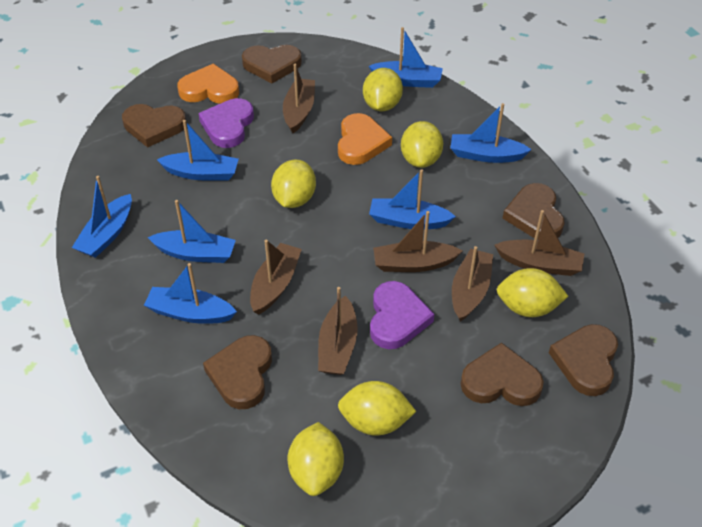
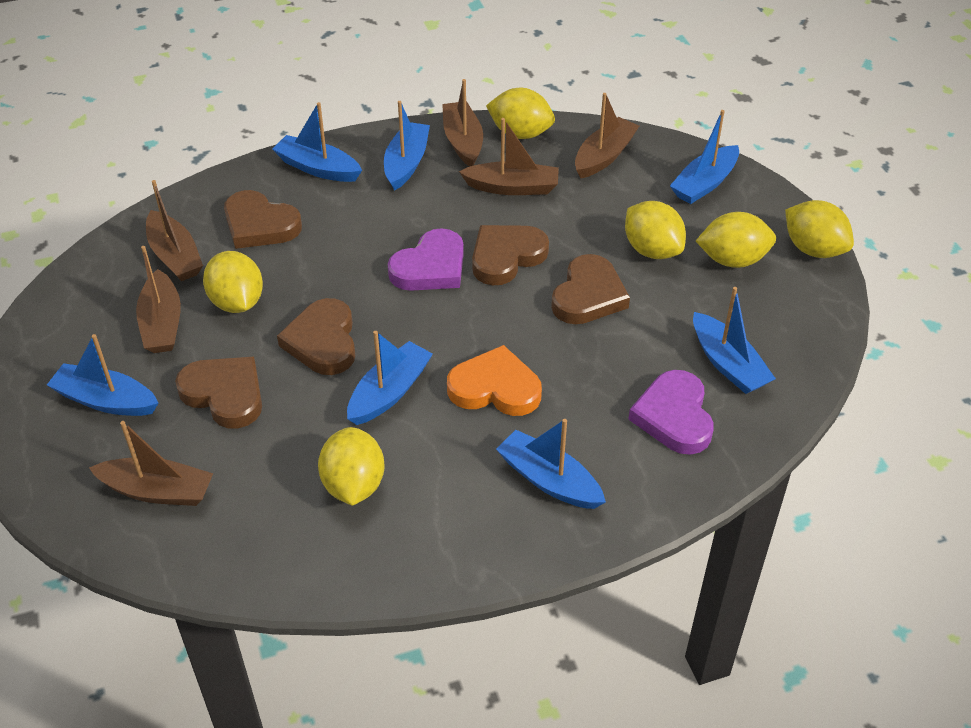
brown heart: 6 -> 5
orange heart: 2 -> 1

